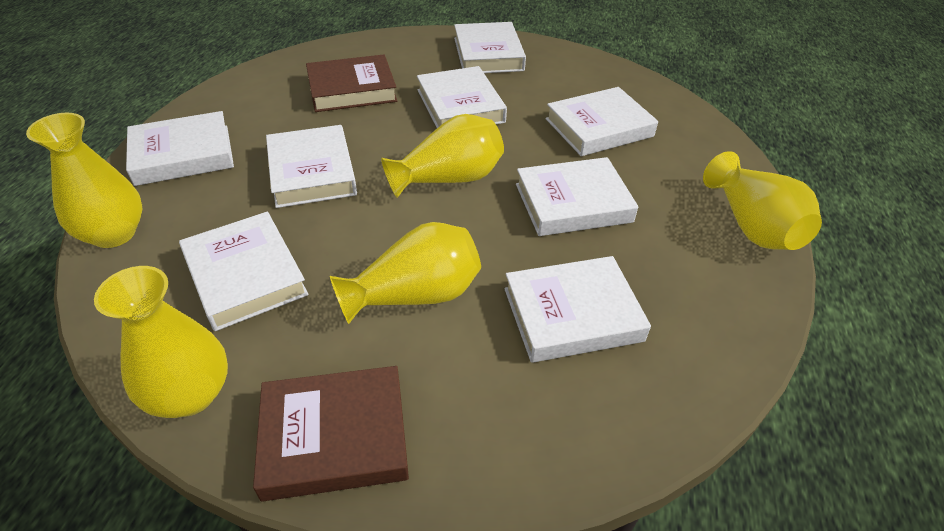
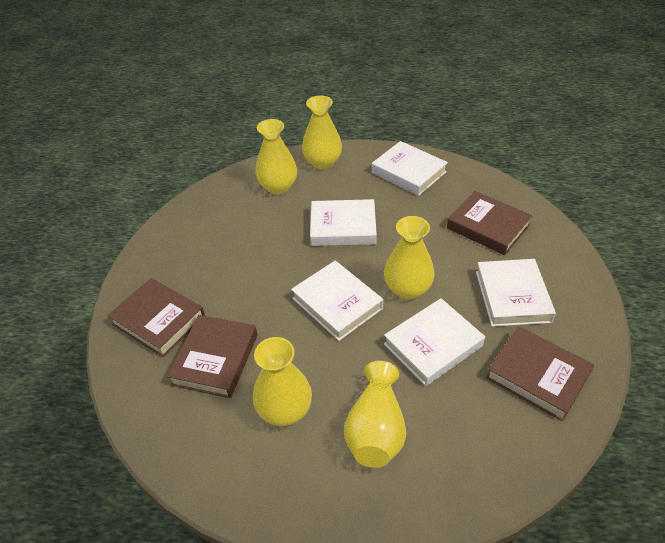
brown book: 2 -> 4
white book: 8 -> 5

